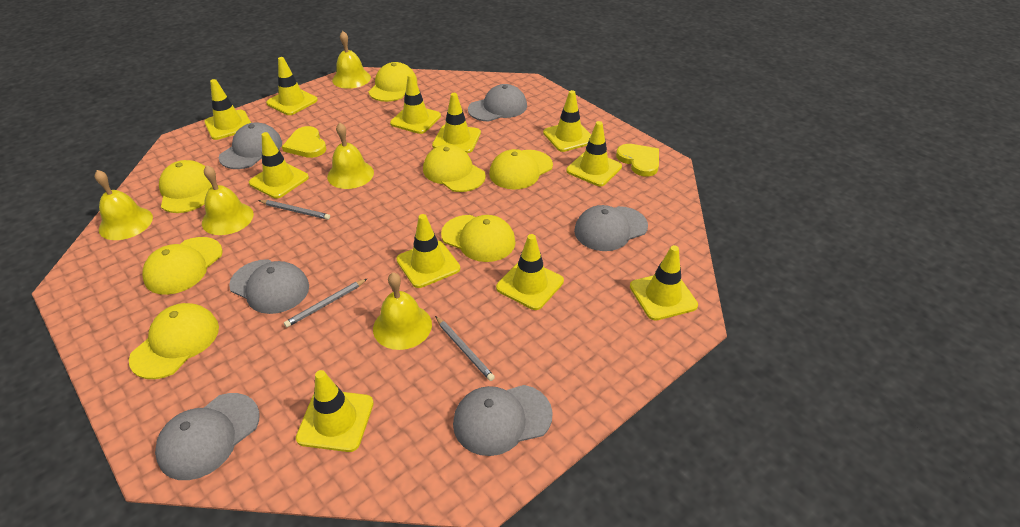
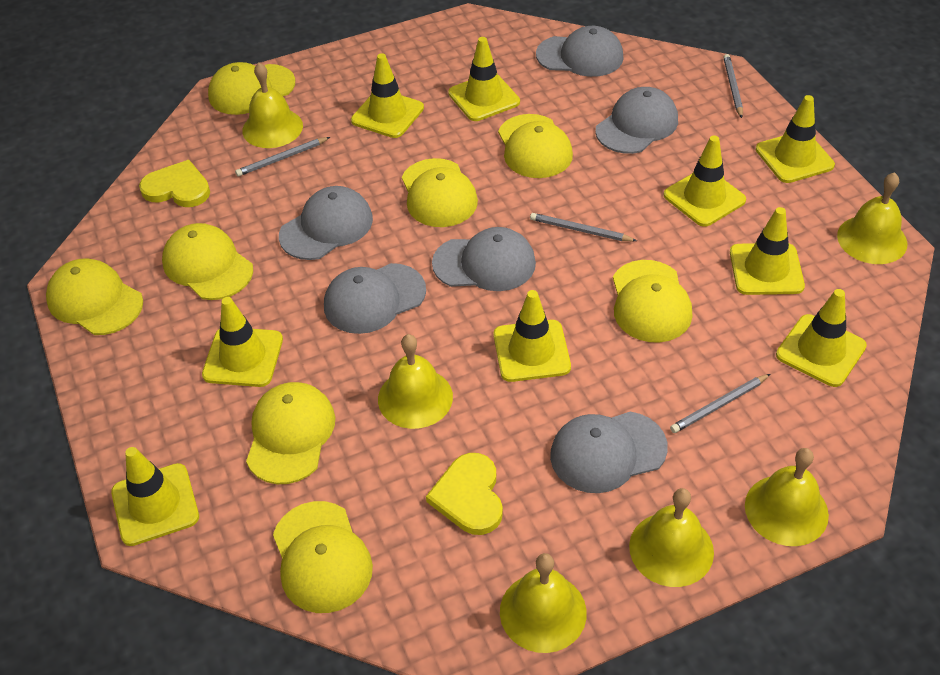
grey pencil: 3 -> 4
yellow bell: 5 -> 6
yellow cap: 7 -> 8
yellow traffic cone: 11 -> 9

